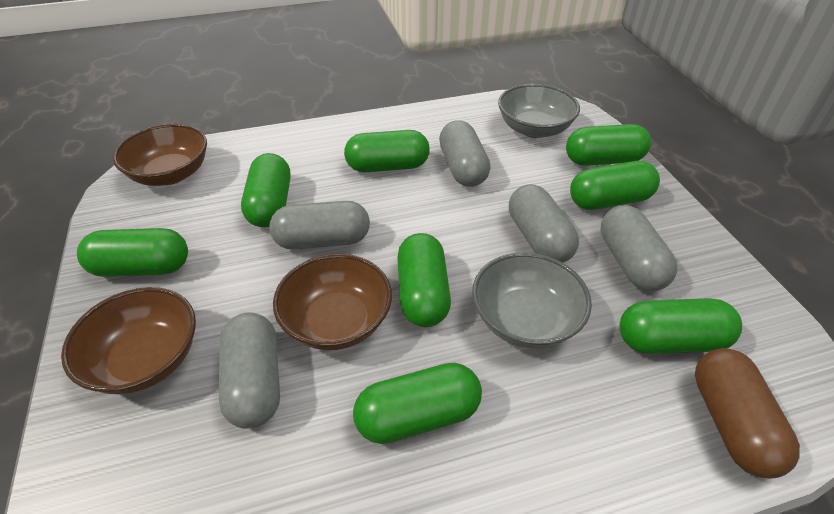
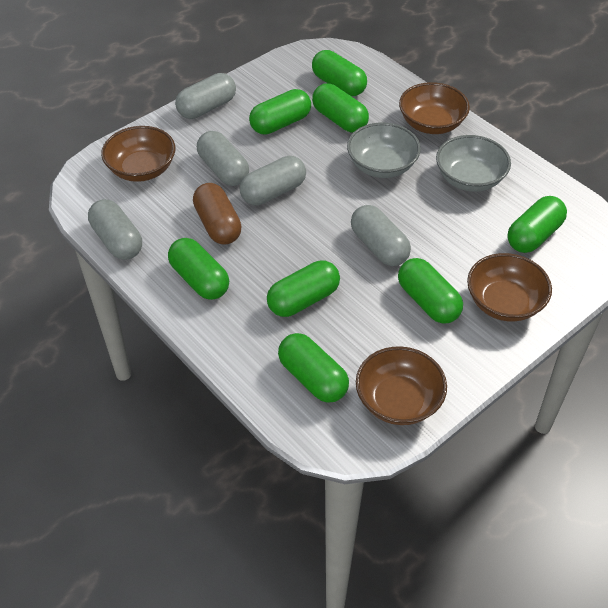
brown bowl: 3 -> 4

